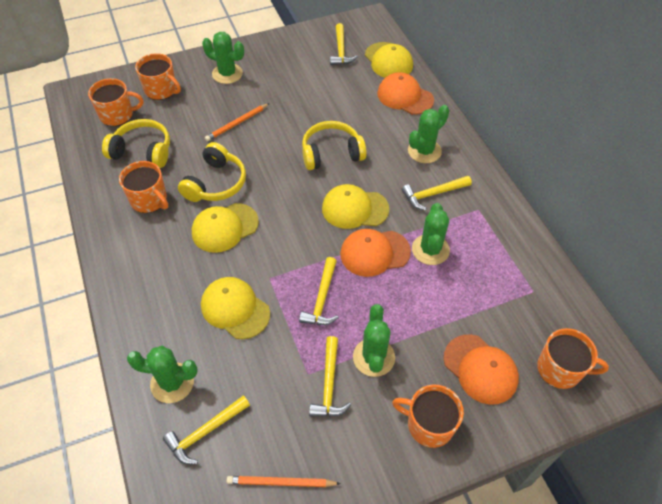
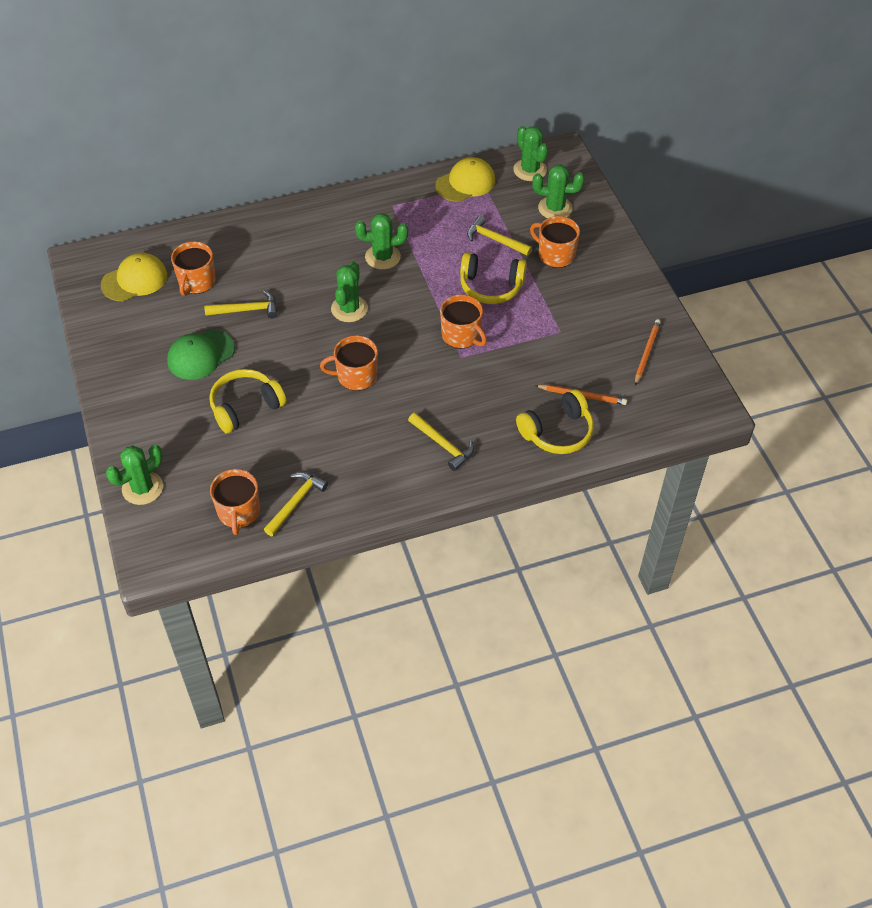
green cap: 0 -> 1
orange cap: 3 -> 0
yellow cap: 4 -> 2
yellow hammer: 5 -> 4

